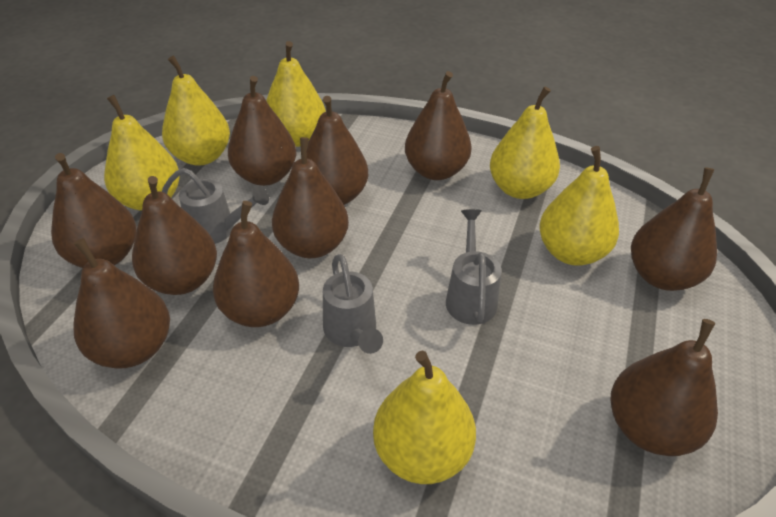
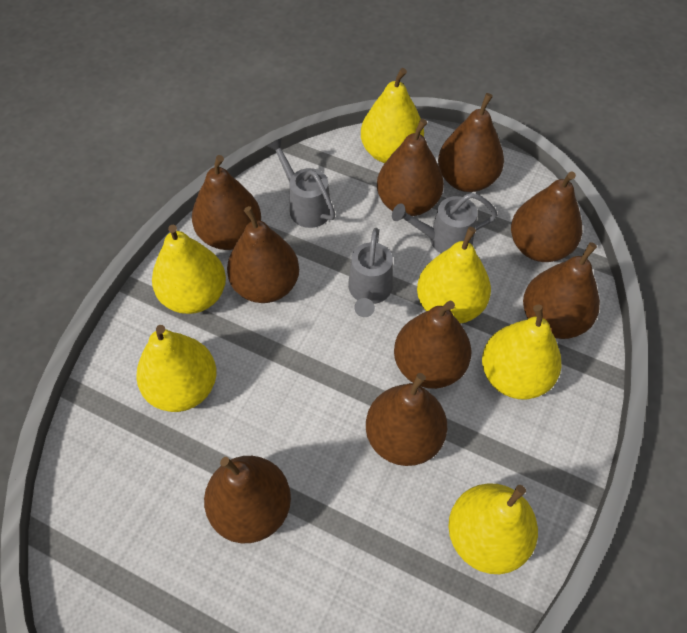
brown pear: 10 -> 9

